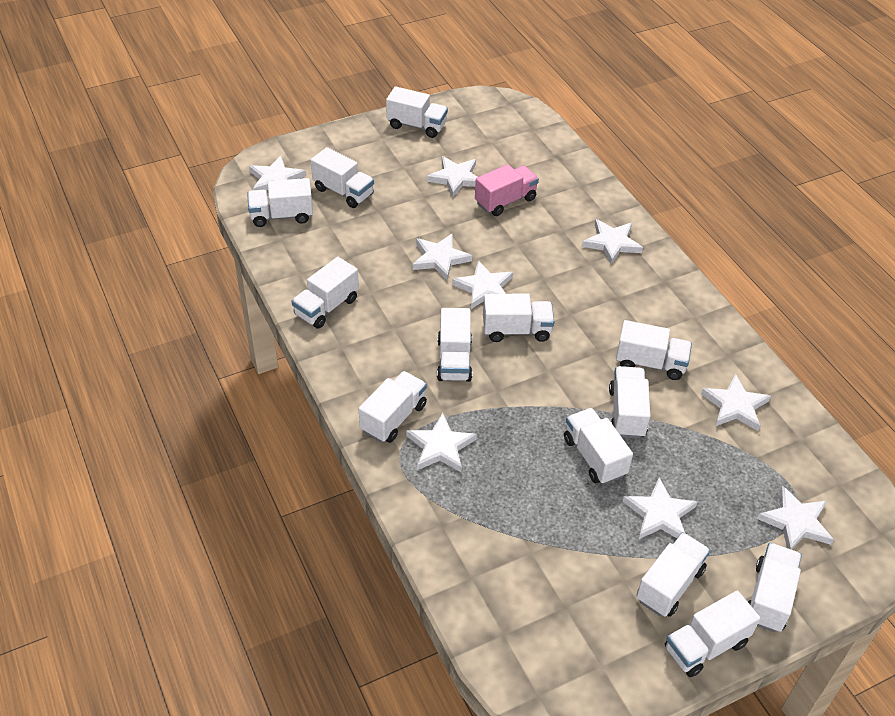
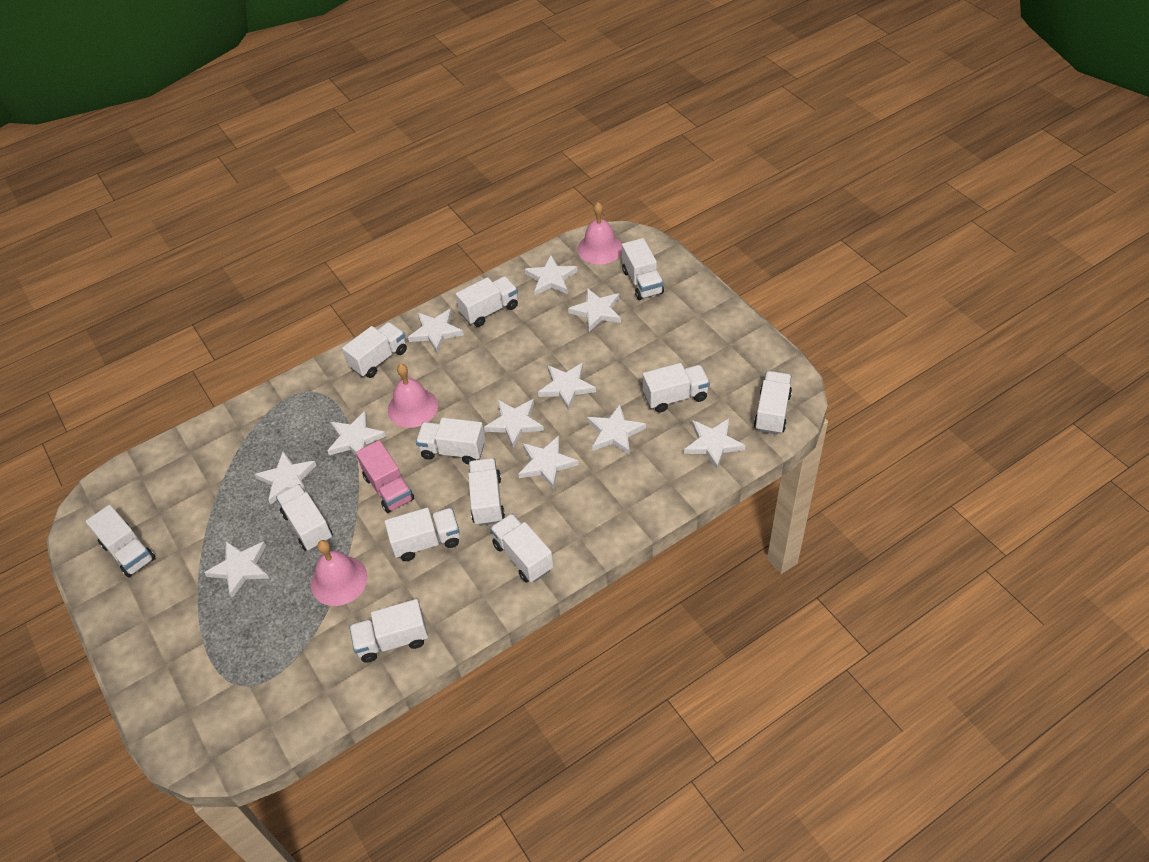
pink bell: 0 -> 3
white star: 9 -> 11
white truck: 13 -> 12

